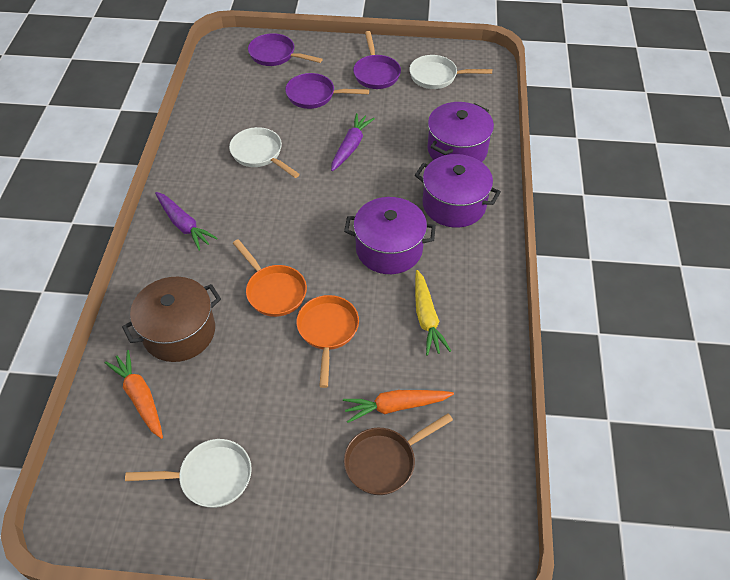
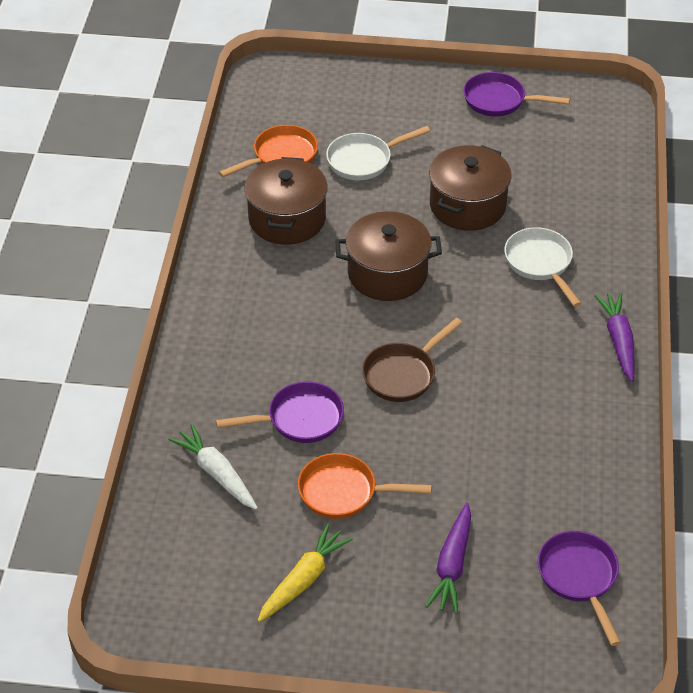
brown pot: 1 -> 3
orange carrot: 2 -> 0
purple pot: 3 -> 0
white carrot: 0 -> 1
white pan: 3 -> 2

